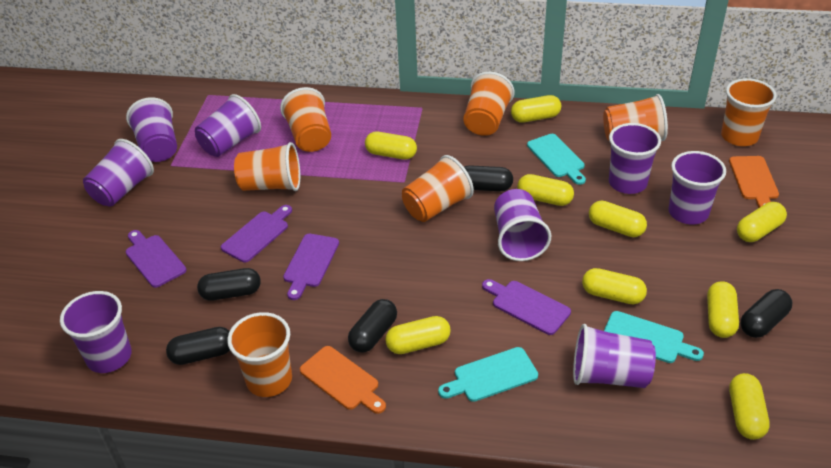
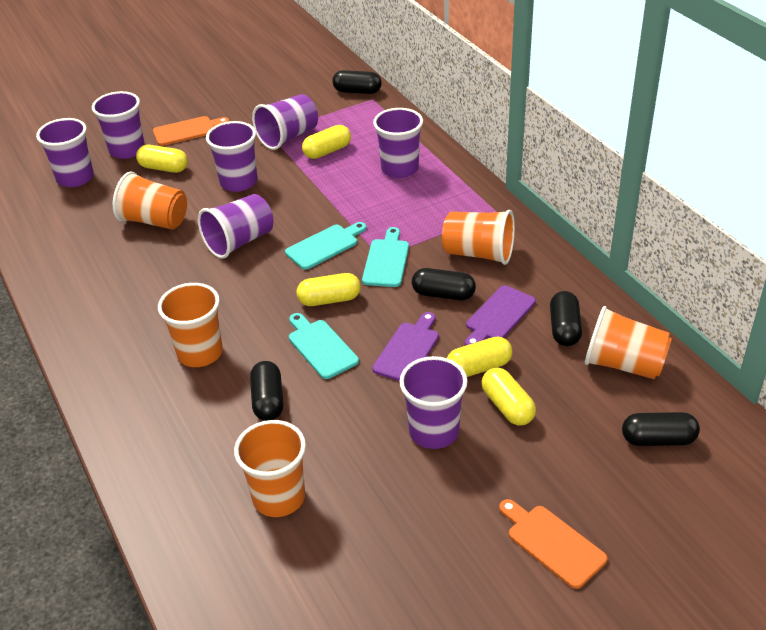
orange cup: 7 -> 5
purple cup: 8 -> 7
purple cutting board: 4 -> 2
yellow capsule: 9 -> 5

